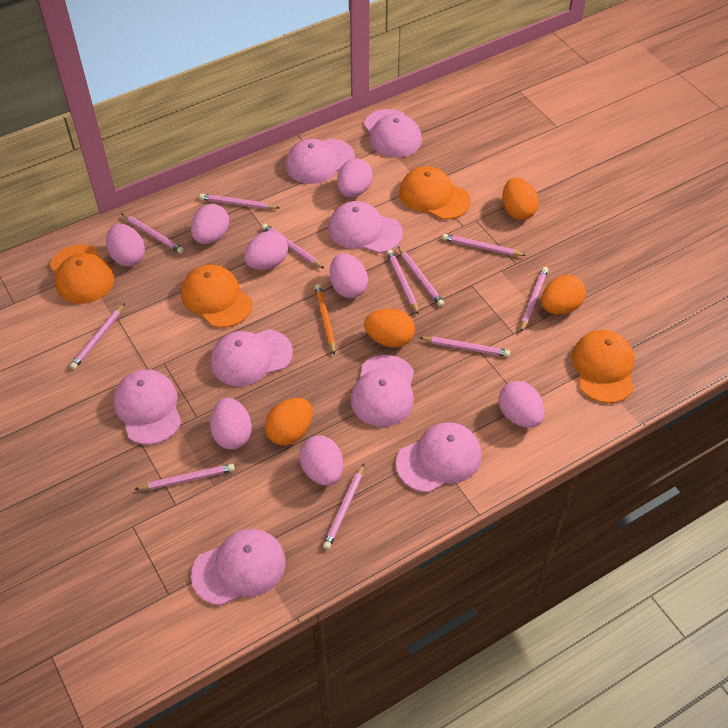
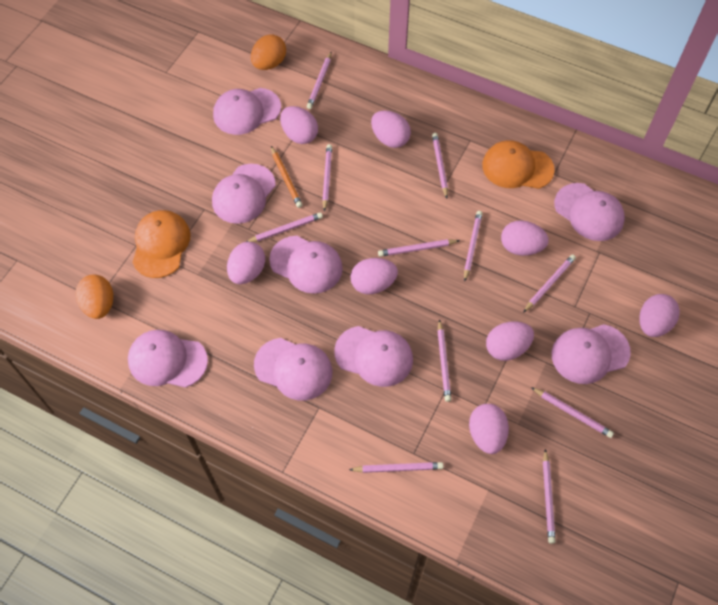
orange cap: 4 -> 2
orange egg: 4 -> 2

